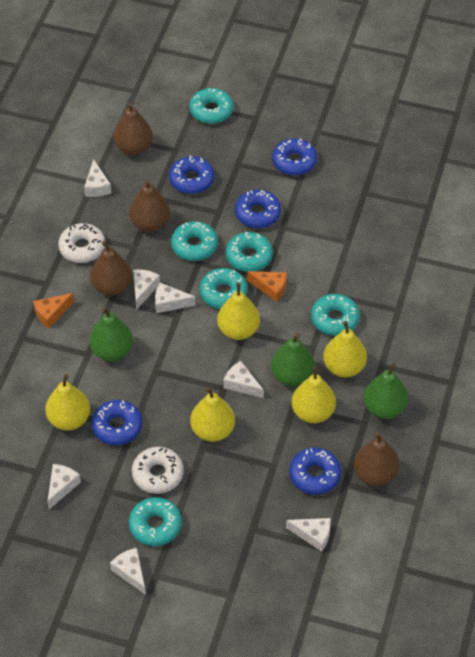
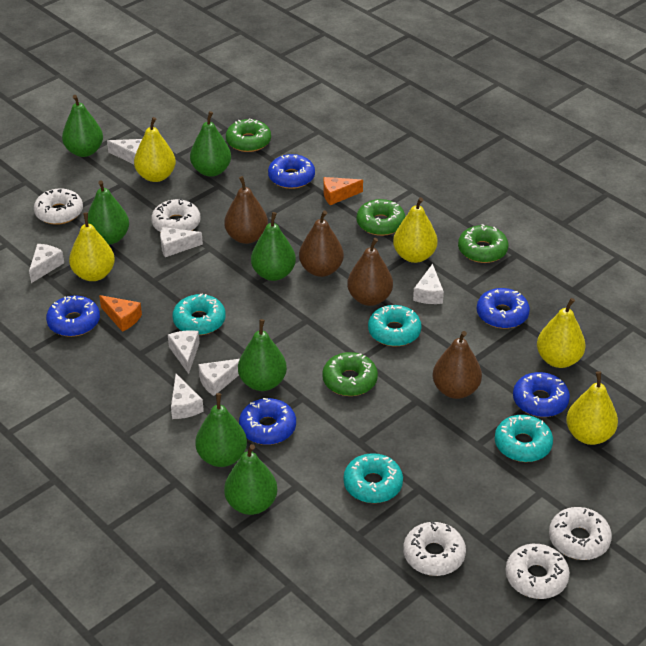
green donut: 0 -> 4
green pear: 3 -> 7
turquoise donut: 6 -> 4
white donut: 2 -> 5

